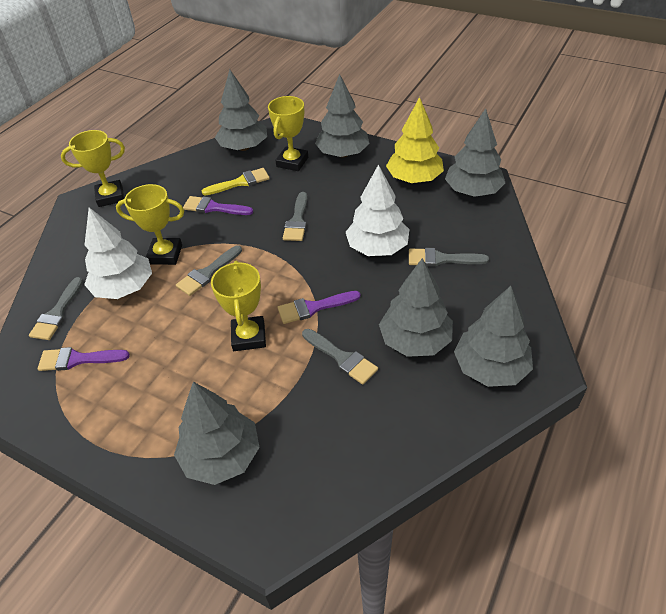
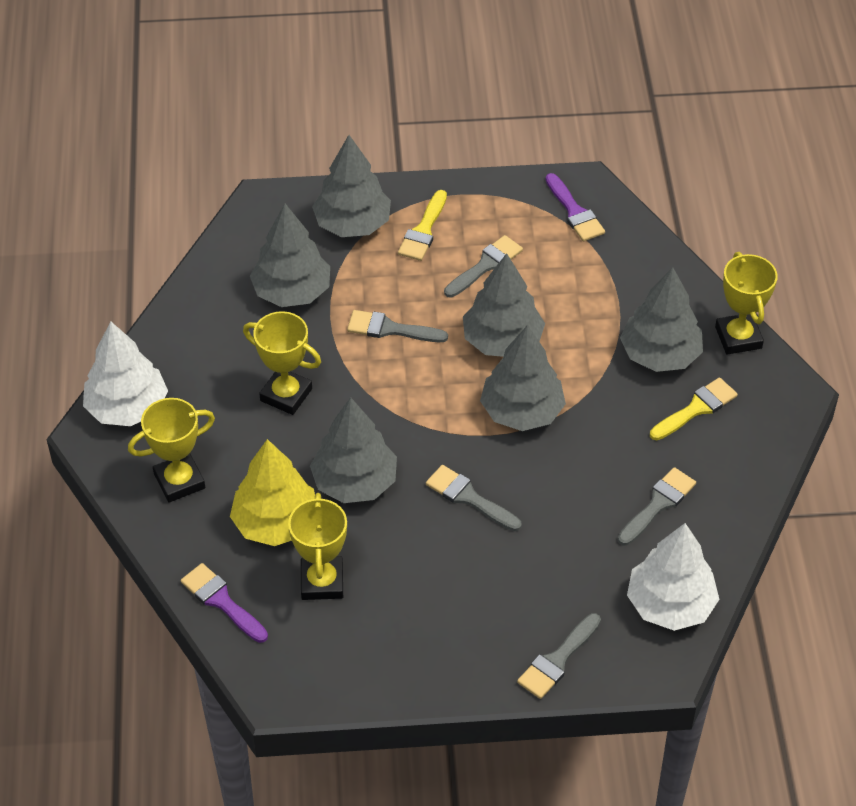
purple brush: 3 -> 2
yellow brush: 1 -> 2

